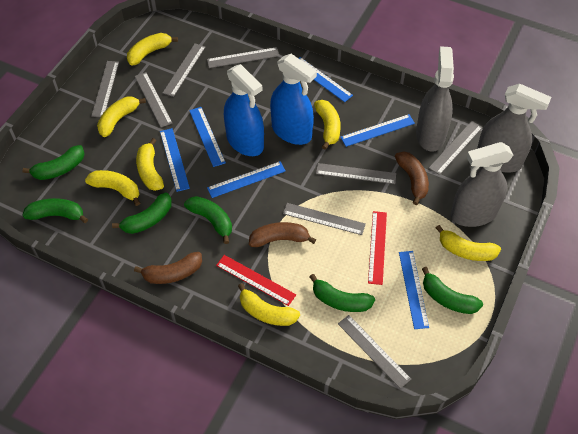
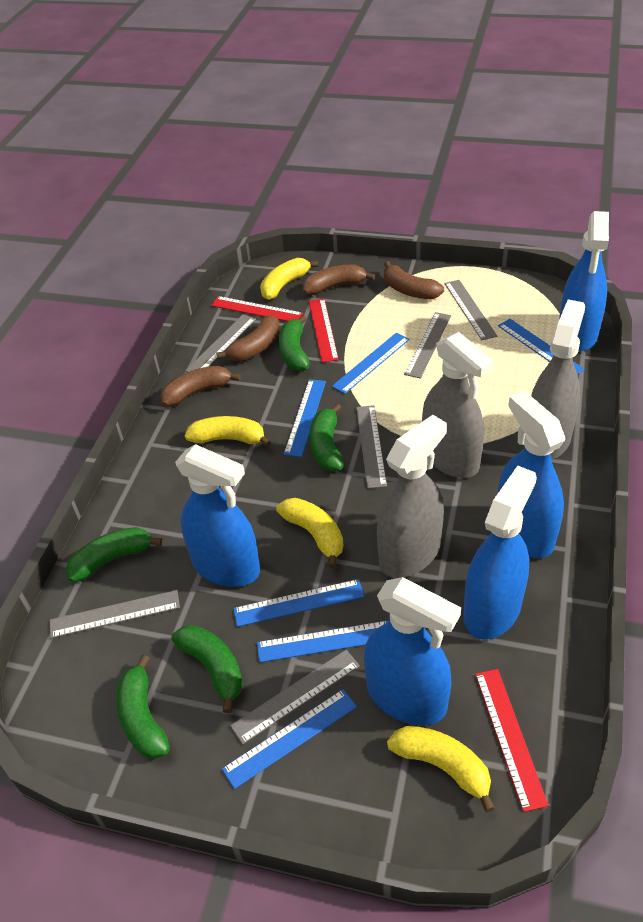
blue spray bottle: 2 -> 5
brown banana: 3 -> 4
green banana: 6 -> 5
grey ruler: 8 -> 6
red ruler: 2 -> 3
yellow banana: 7 -> 4

